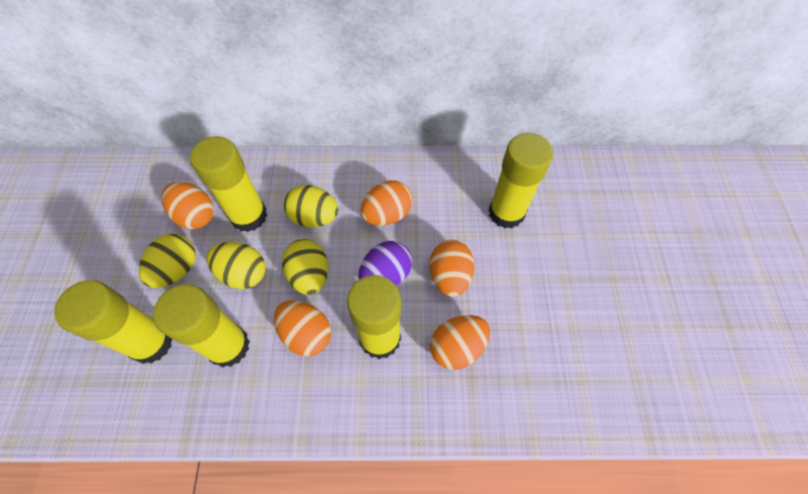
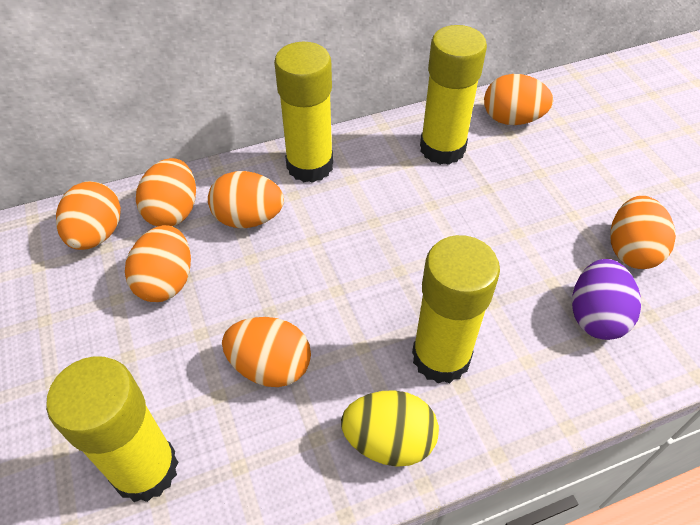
orange egg: 5 -> 7
yellow egg: 4 -> 1
yellow glue stick: 5 -> 4

